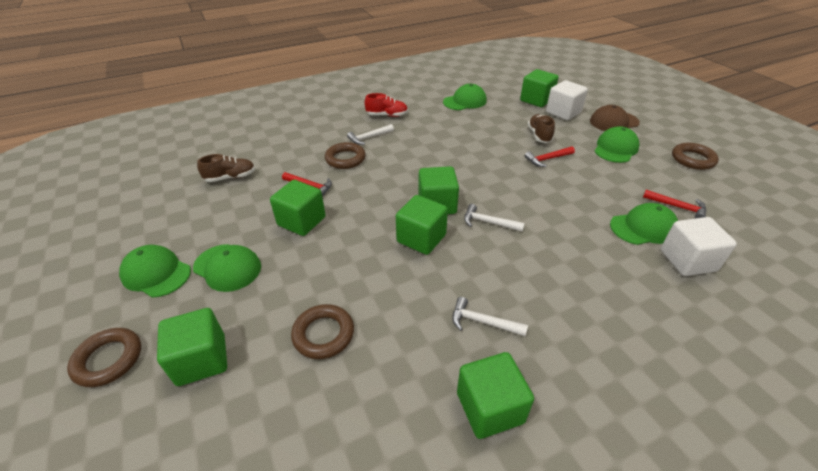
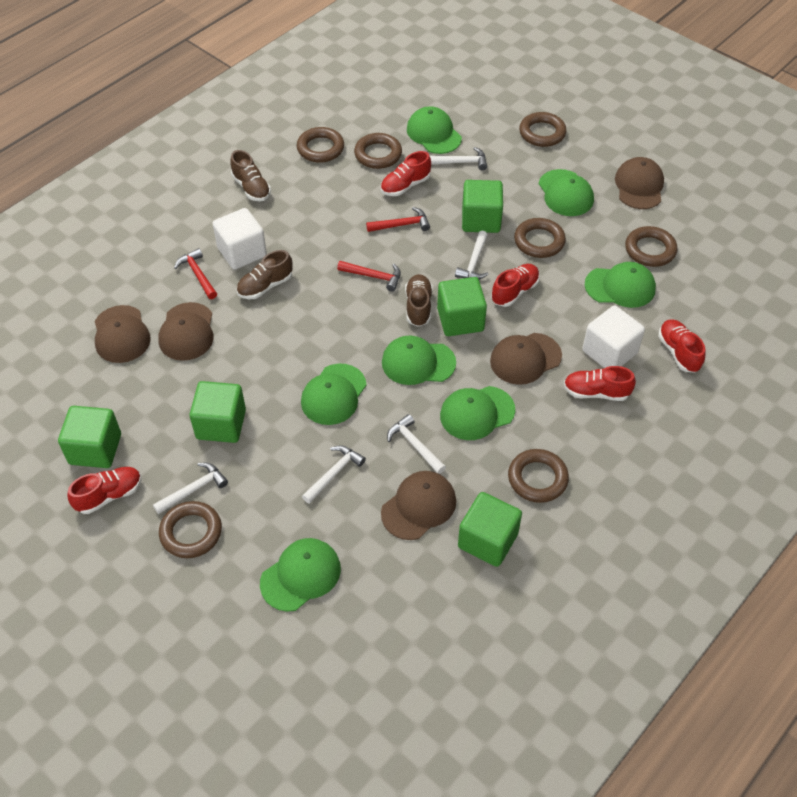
brown cap: 1 -> 5
brown ring: 4 -> 7
brown shoe: 2 -> 3
green cap: 5 -> 7
green cube: 6 -> 5
red shoe: 1 -> 5
white hammer: 3 -> 5

